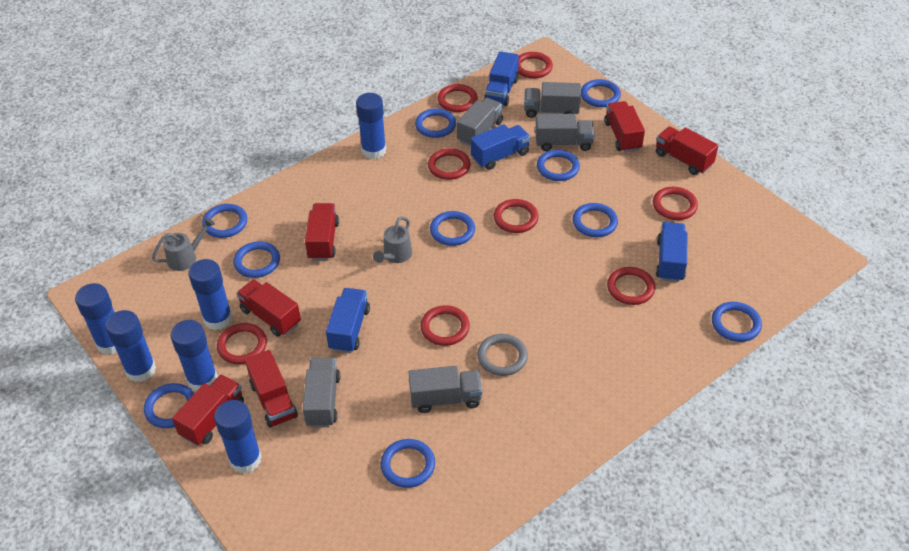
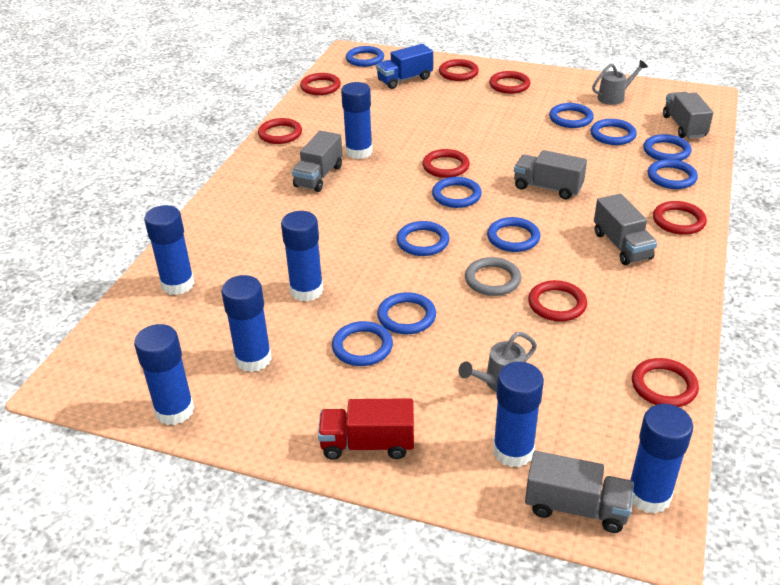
blue glue stick: 6 -> 7
blue truck: 4 -> 1
red truck: 6 -> 1

